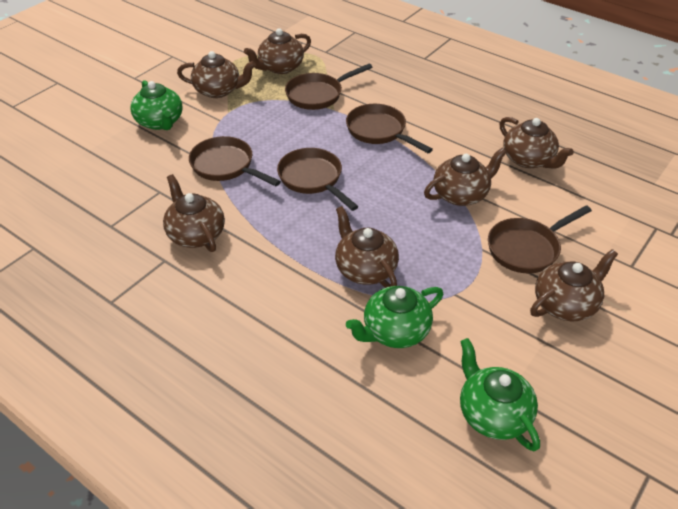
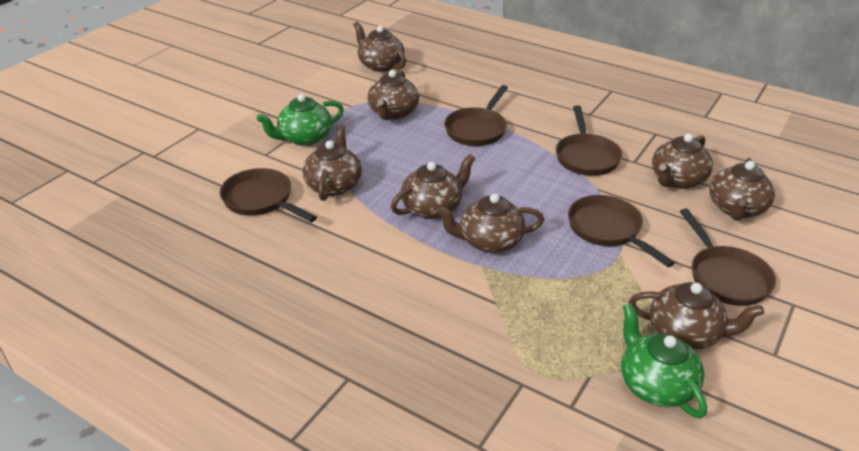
brown teapot: 7 -> 8
green teapot: 3 -> 2

